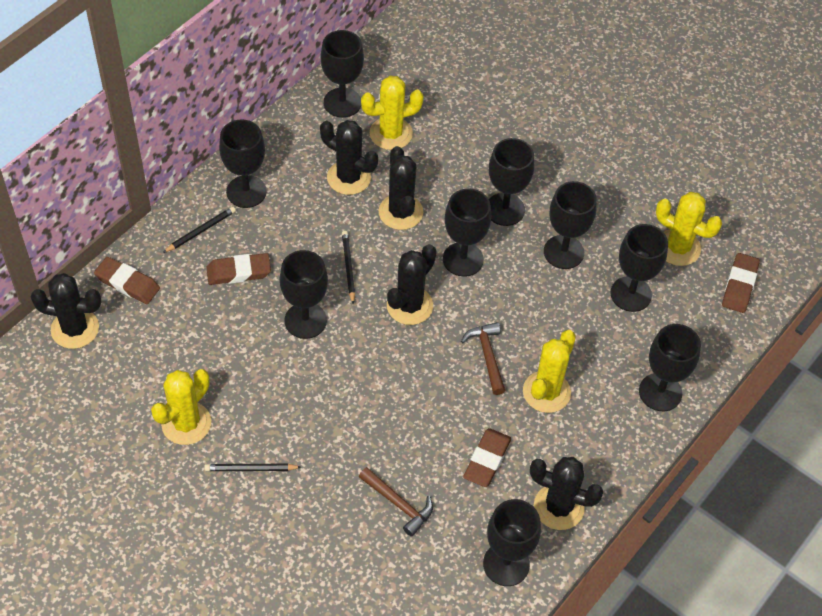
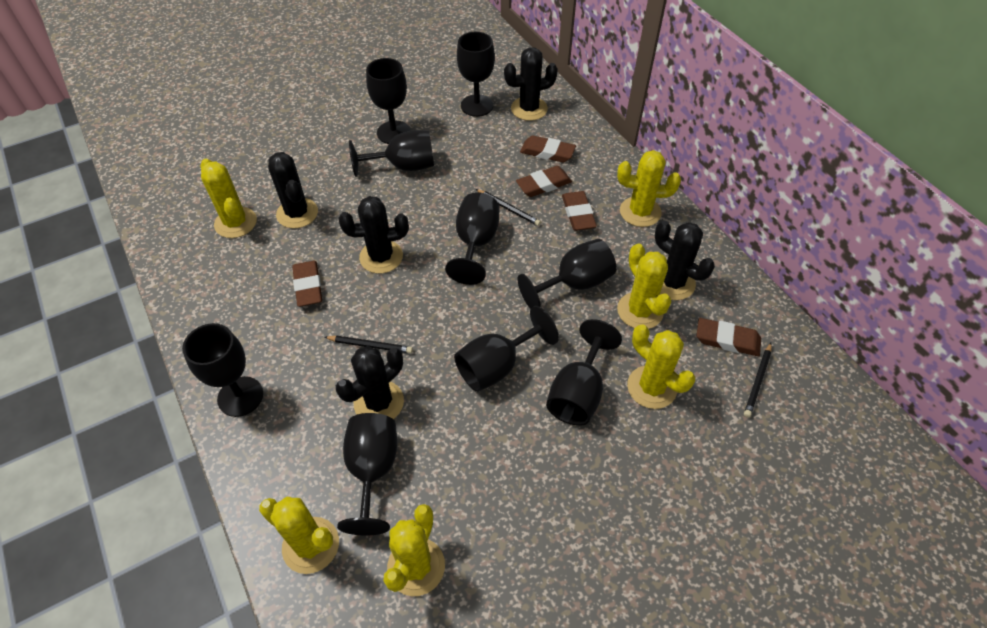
brown eraser: 4 -> 5
brown hammer: 2 -> 0
yellow cactus: 4 -> 6

